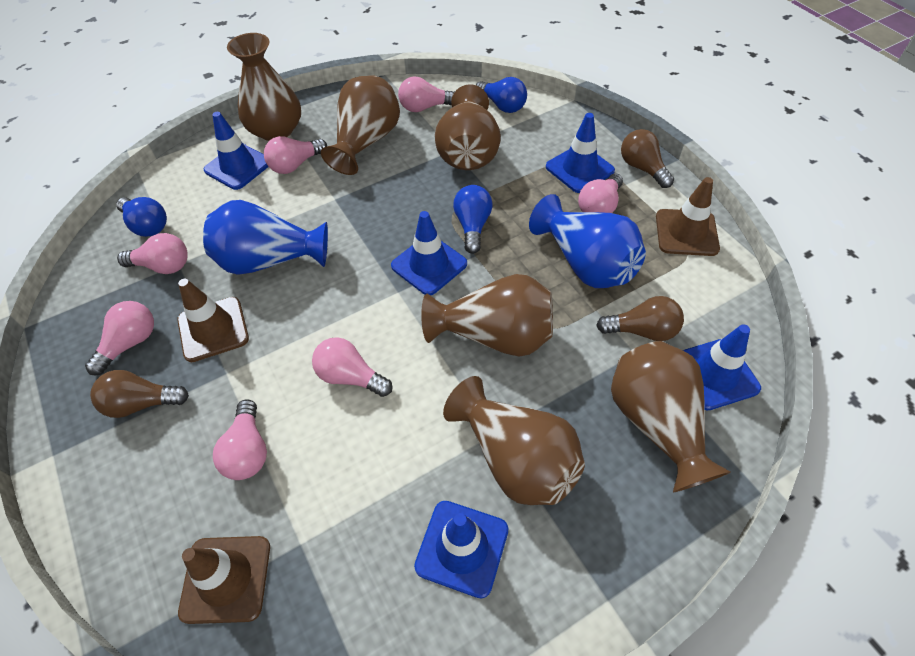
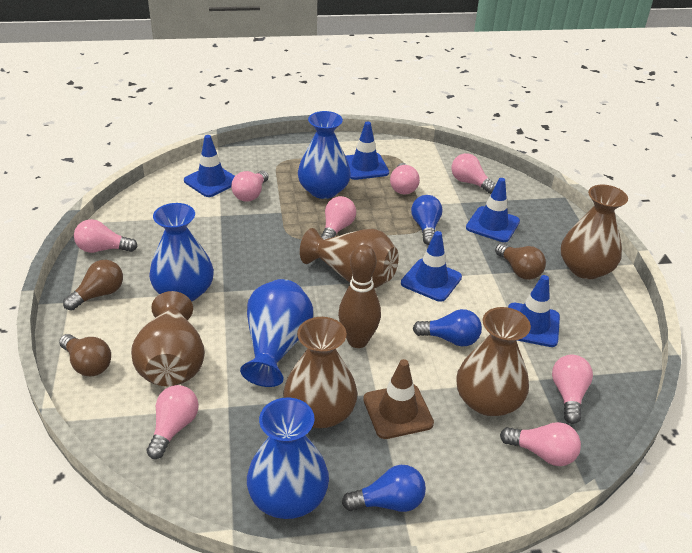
blue vase: 2 -> 4
brown bowling pin: 0 -> 1
brown traffic cone: 3 -> 1
brown vase: 6 -> 5
pink light bulb: 7 -> 8

